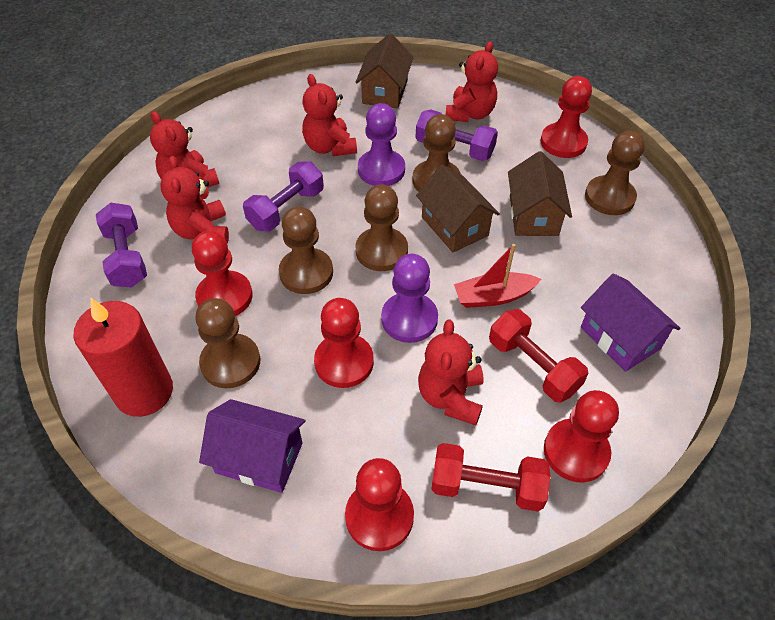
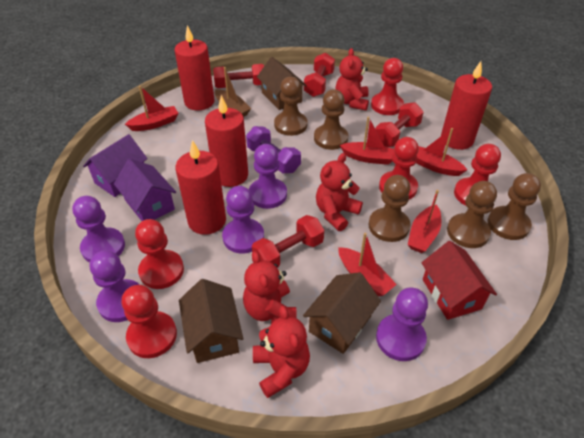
brown boat: 0 -> 1
purple dumbbell: 3 -> 1
purple pawn: 2 -> 5
red boat: 1 -> 5
red candle: 1 -> 4
red dumbbell: 2 -> 4
red house: 0 -> 1
red teddy bear: 5 -> 4

